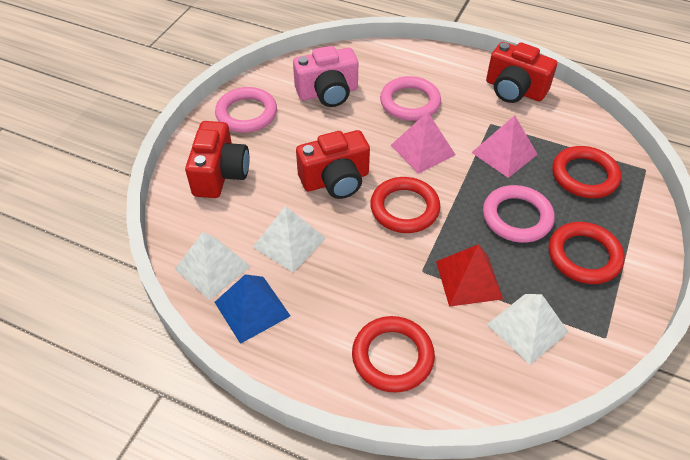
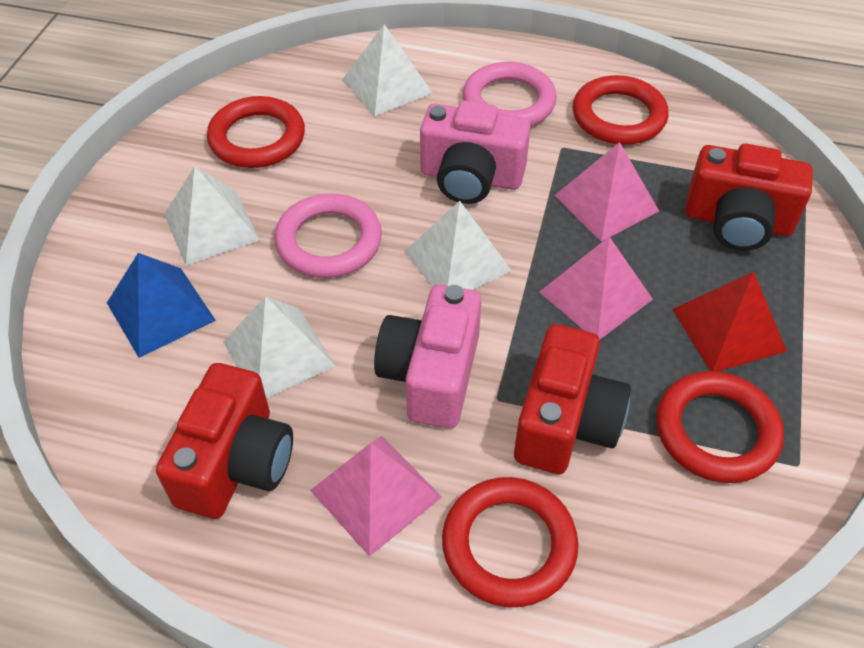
pink camera: 1 -> 2
pink pyramid: 2 -> 3
pink ring: 3 -> 2
white pyramid: 3 -> 4

